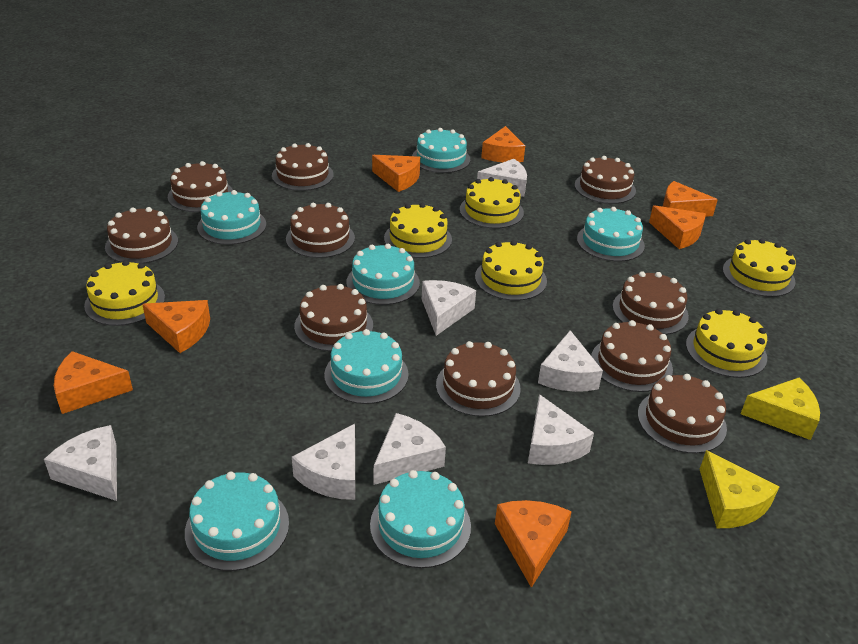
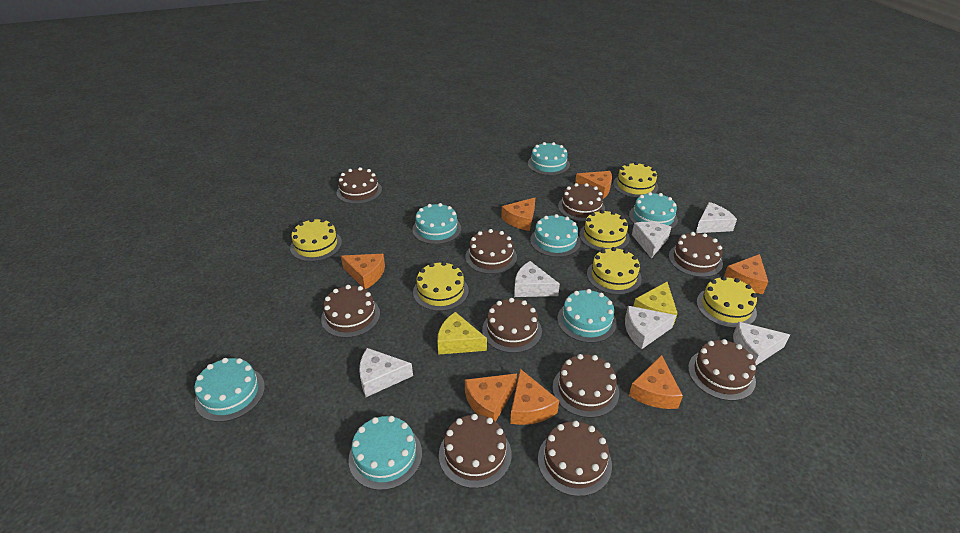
white cheese: 7 -> 6

